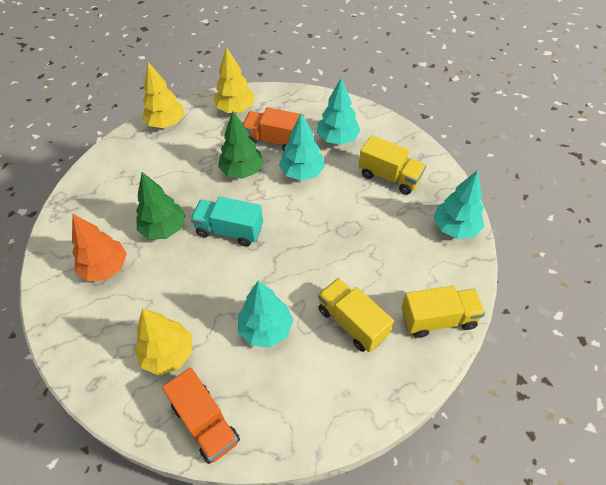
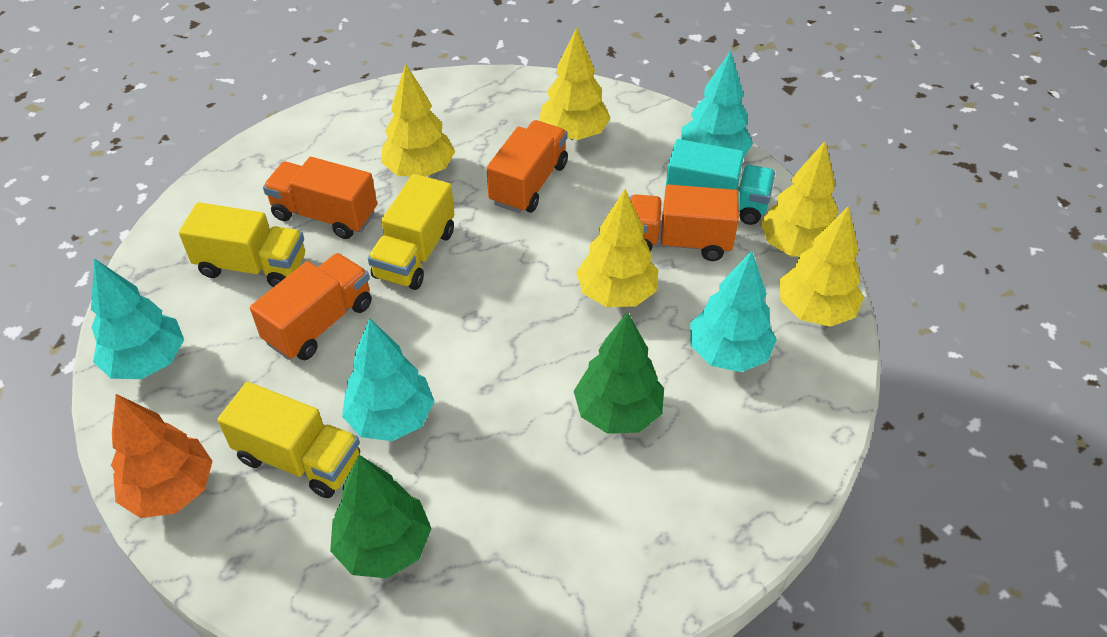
orange truck: 2 -> 4
yellow tree: 3 -> 5

